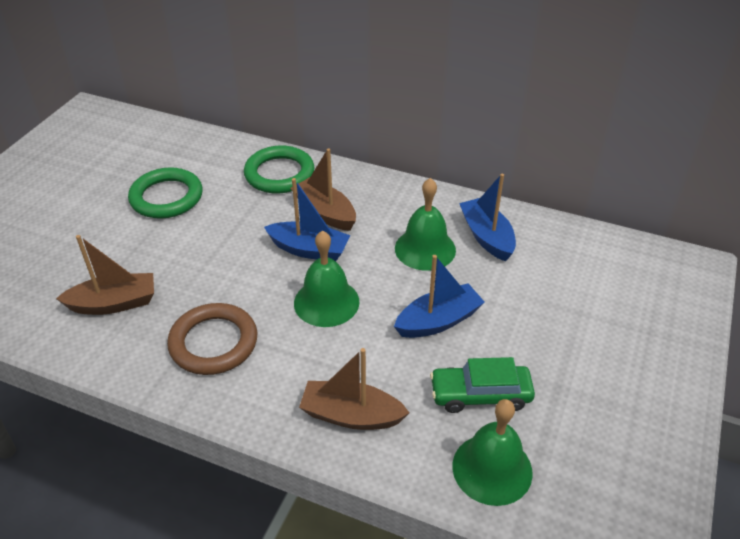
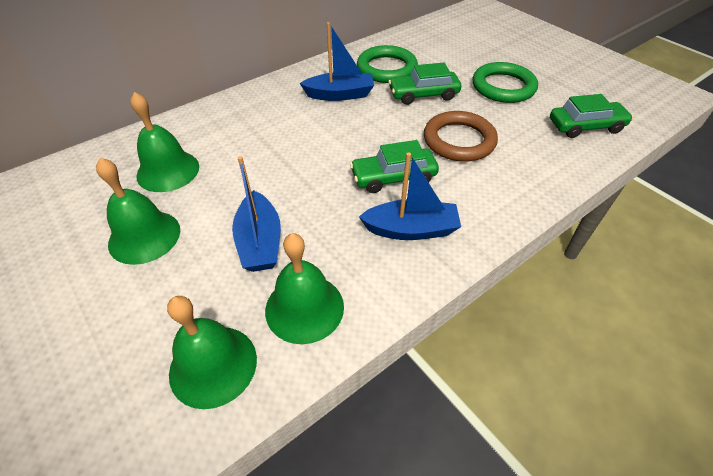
brown boat: 3 -> 0
green bell: 3 -> 4
green car: 1 -> 3

